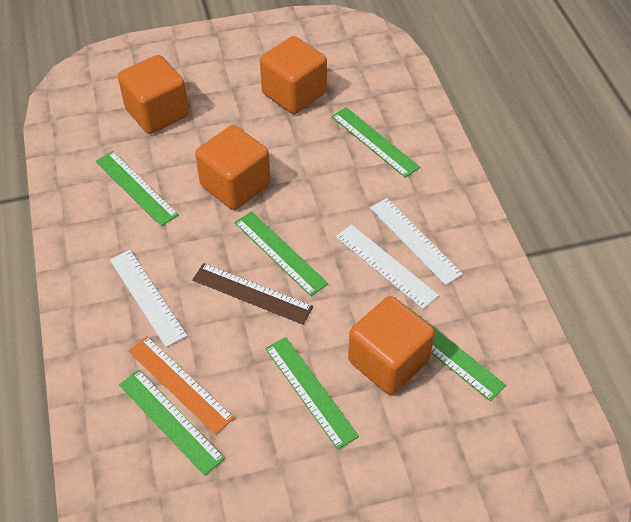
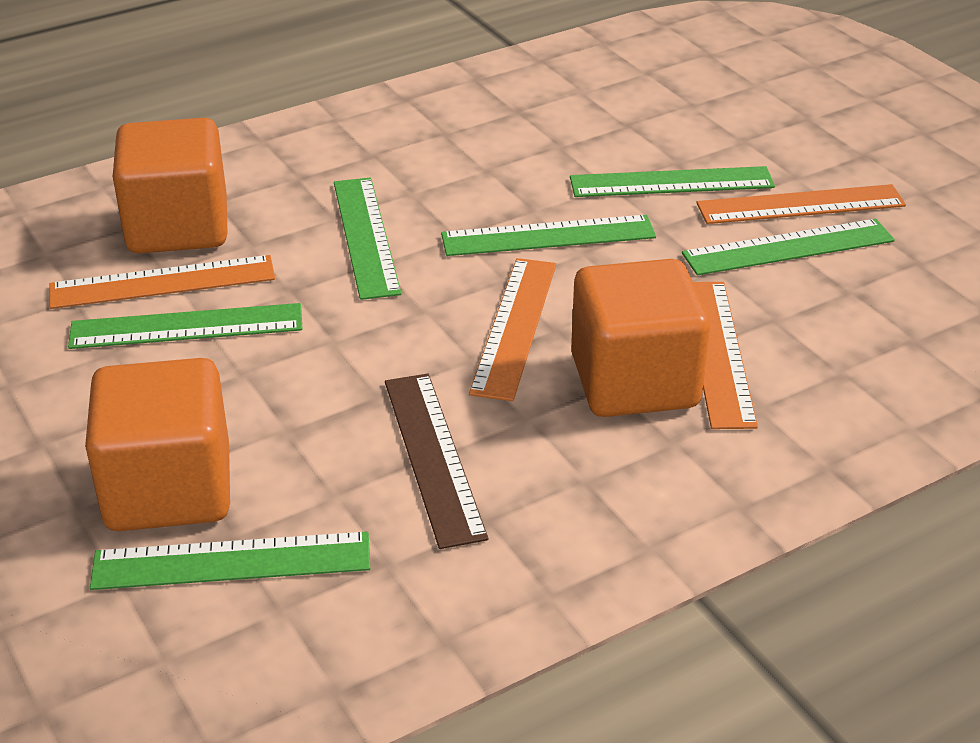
orange cube: 4 -> 3
orange ruler: 1 -> 4
white ruler: 3 -> 0

